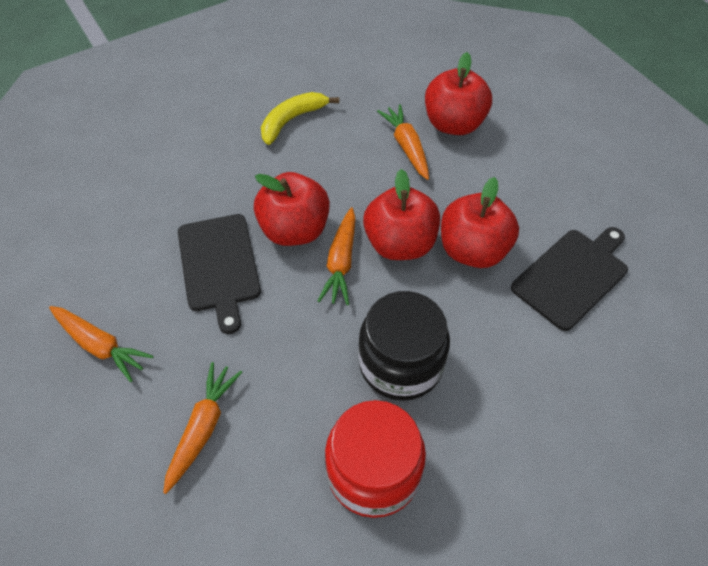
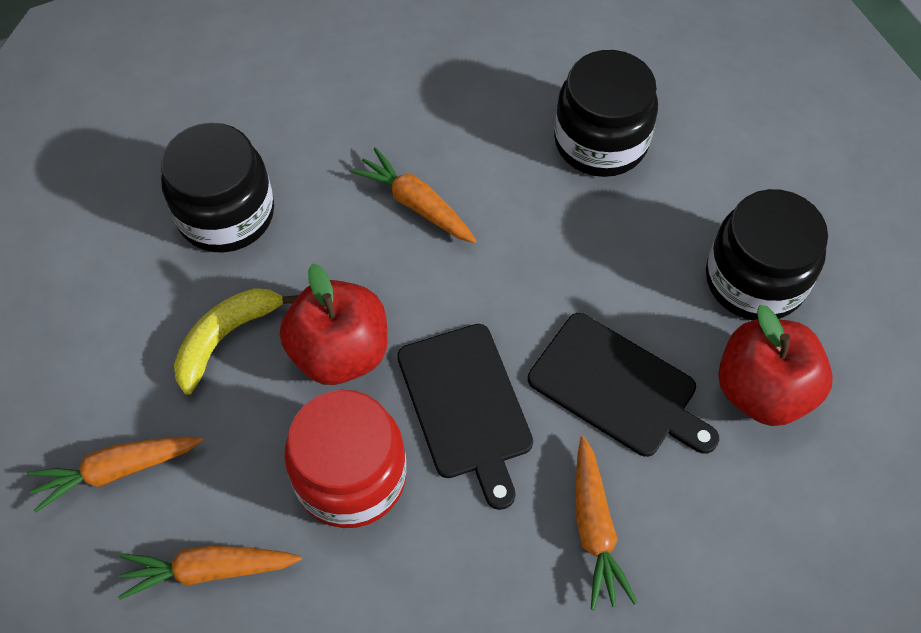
black jar: 1 -> 3
red apple: 4 -> 2

